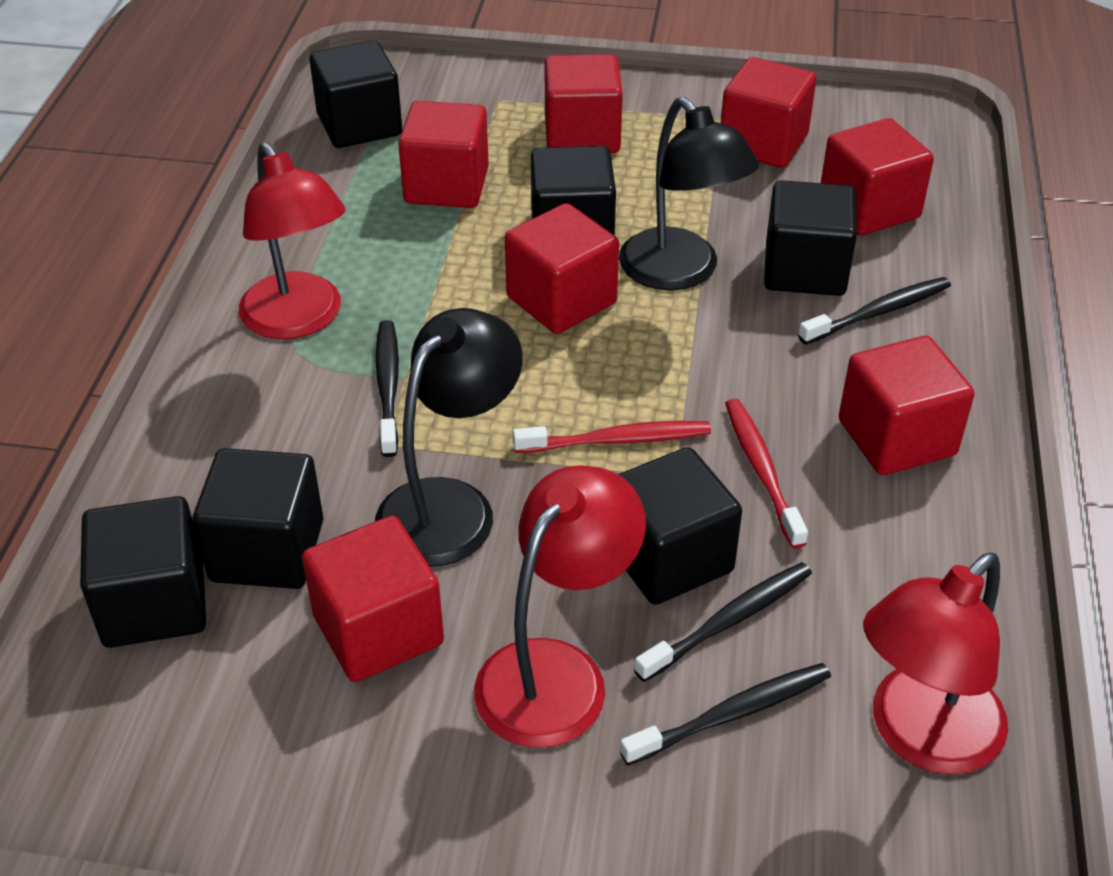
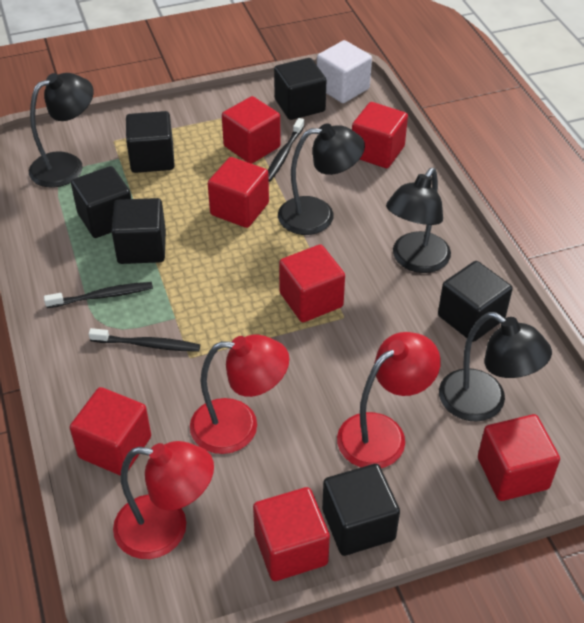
black lamp: 2 -> 4
black toothbrush: 4 -> 3
red toothbrush: 2 -> 0
white cube: 0 -> 1

